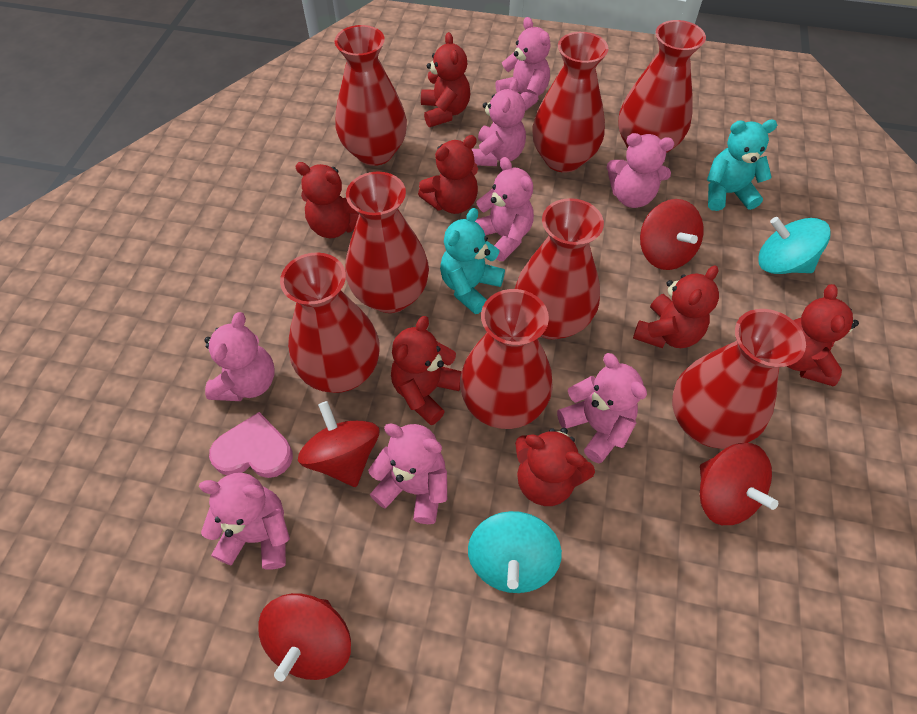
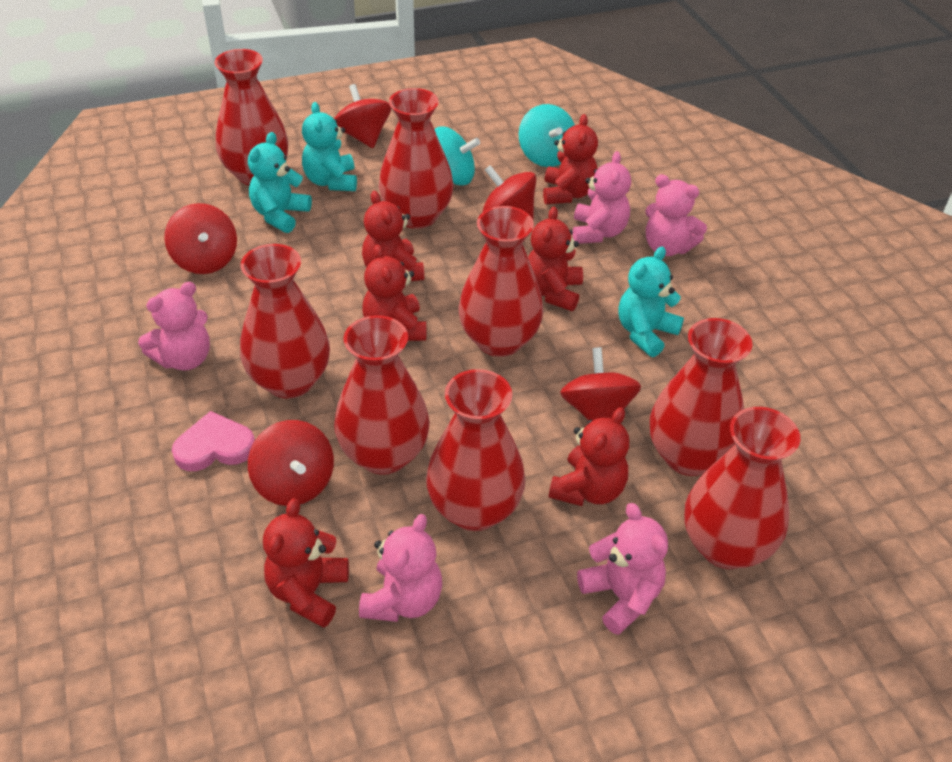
pink teddy bear: 8 -> 5
red spinning top: 4 -> 5
red teddy bear: 7 -> 6
turquoise teddy bear: 2 -> 3

